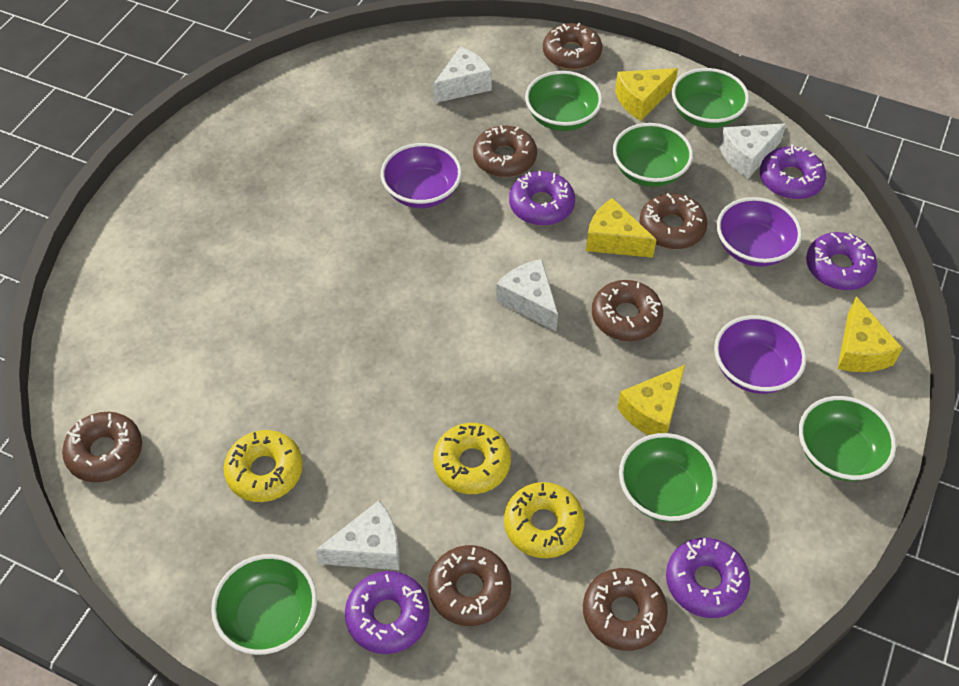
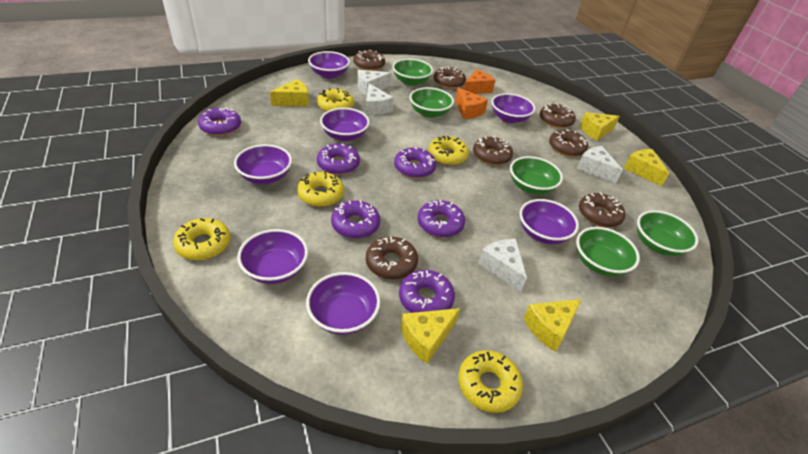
green bowl: 6 -> 5
orange cheese: 0 -> 2
purple bowl: 3 -> 7
purple donut: 5 -> 6
yellow cheese: 4 -> 5
yellow donut: 3 -> 5

